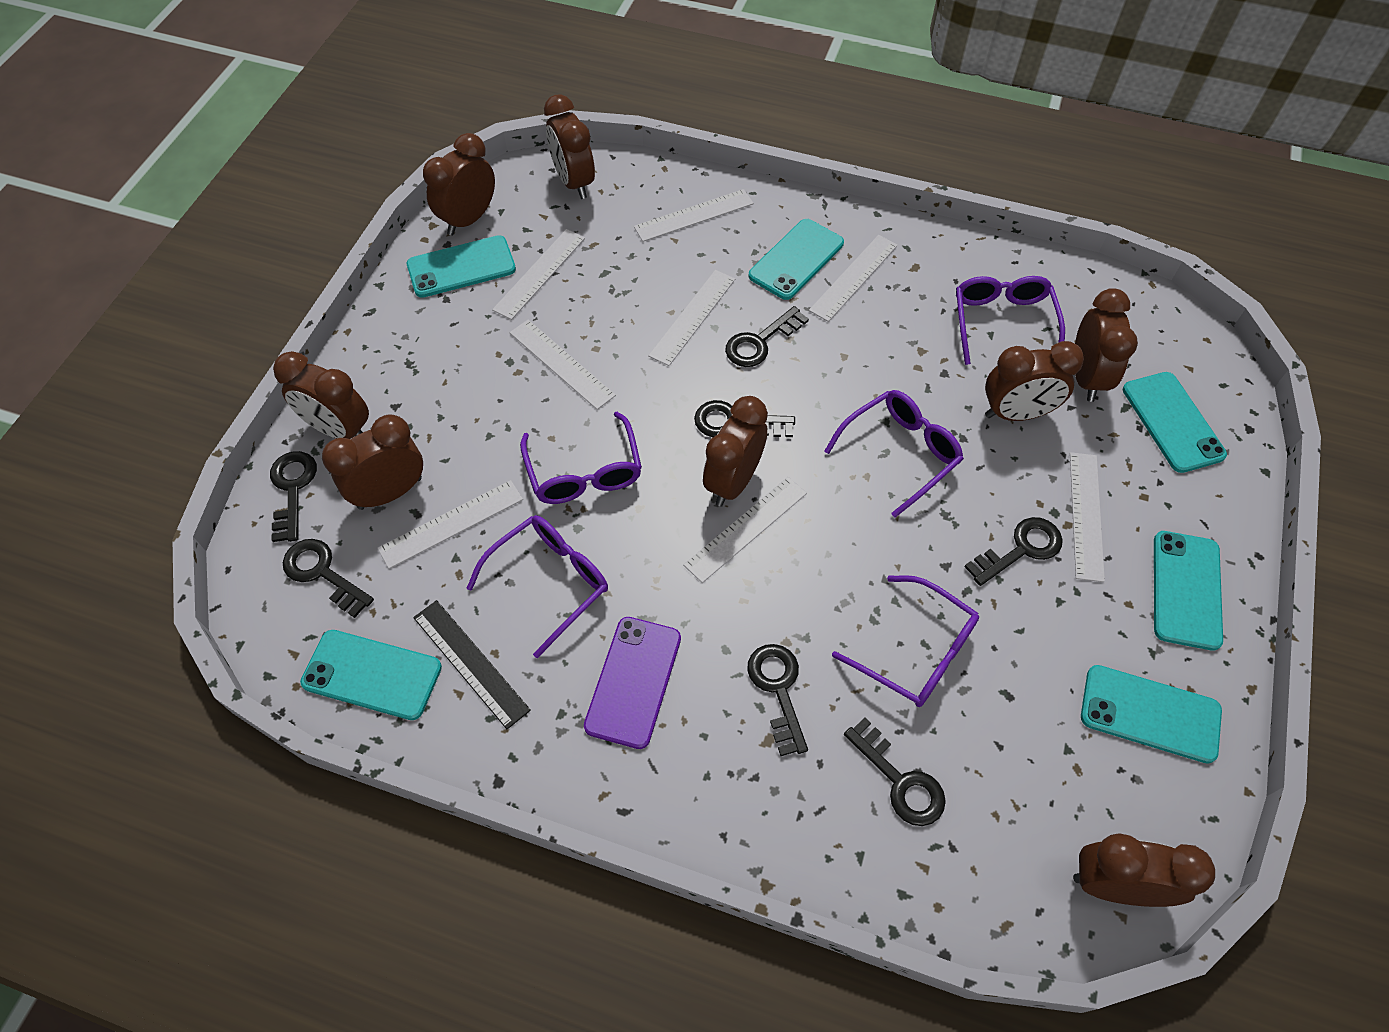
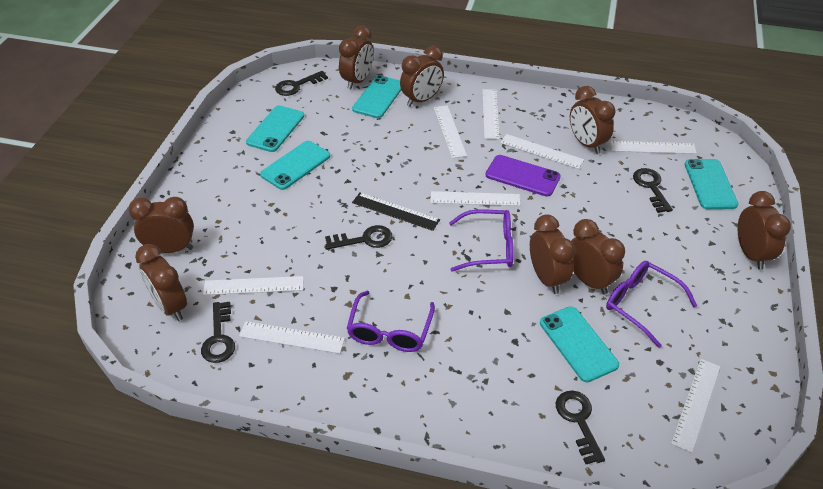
black key: 7 -> 5
purple glasses: 5 -> 3
turquoise phone: 6 -> 5

